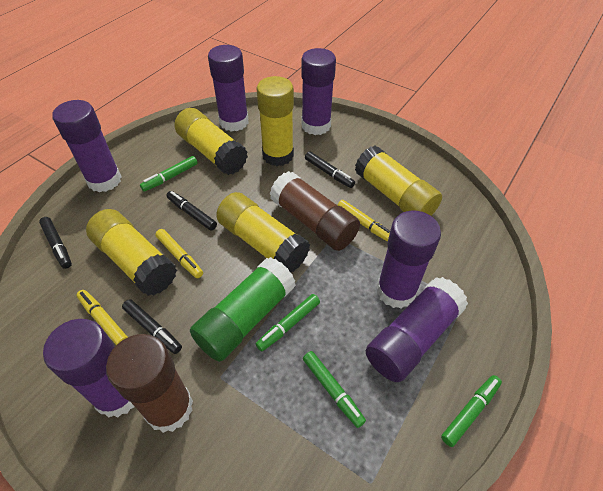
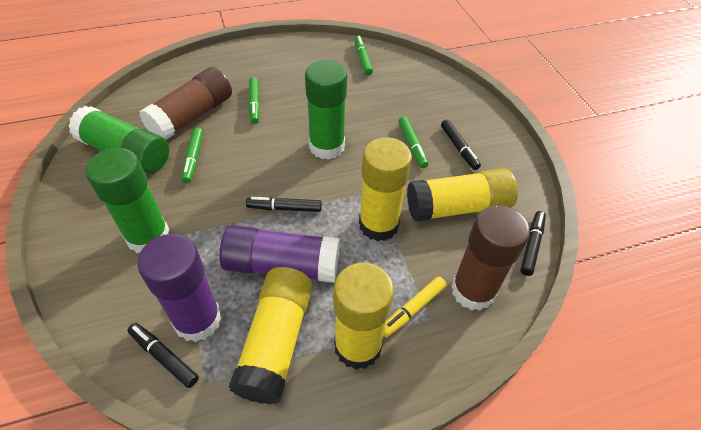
green glue stick: 1 -> 3
purple glue stick: 6 -> 2
yellow glue stick: 5 -> 4
yellow marker: 3 -> 1

